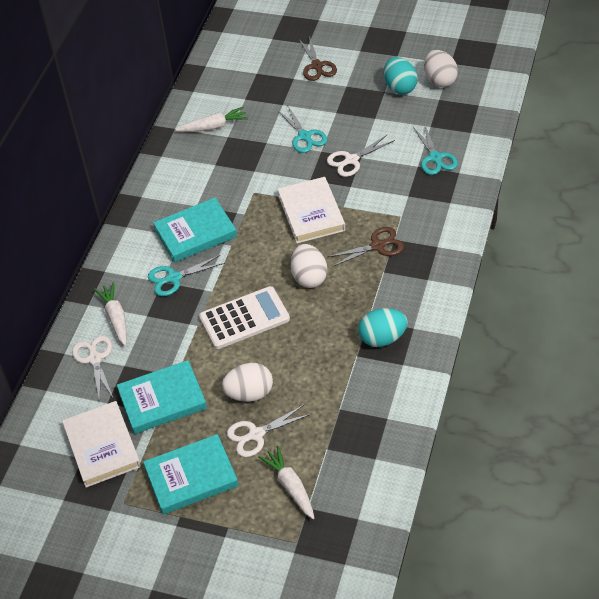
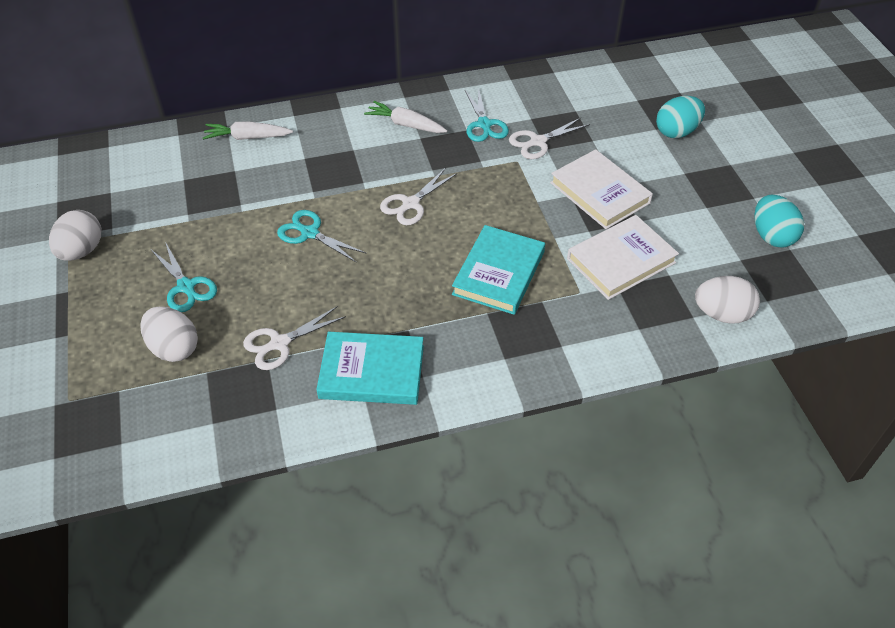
brown scissors: 2 -> 0
turquoise book: 3 -> 2
white calculator: 1 -> 0
white carrot: 3 -> 2

